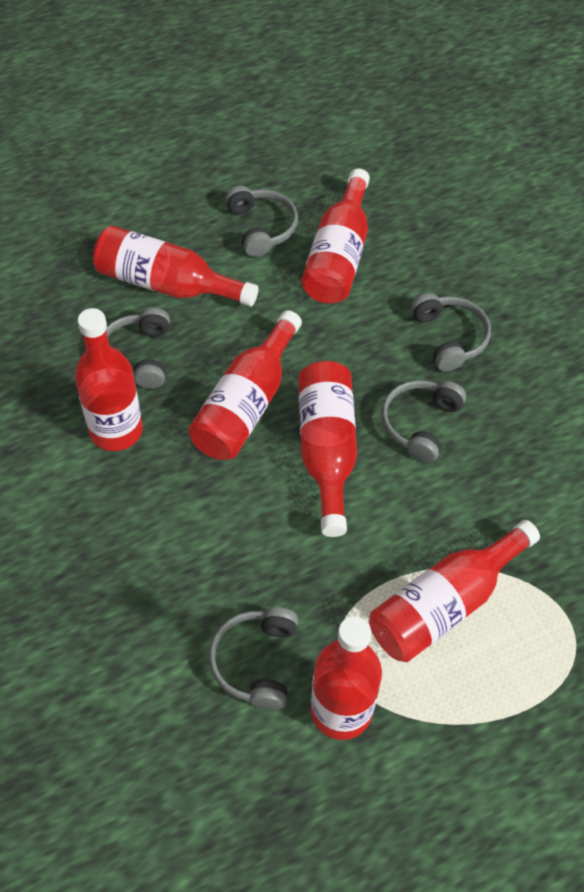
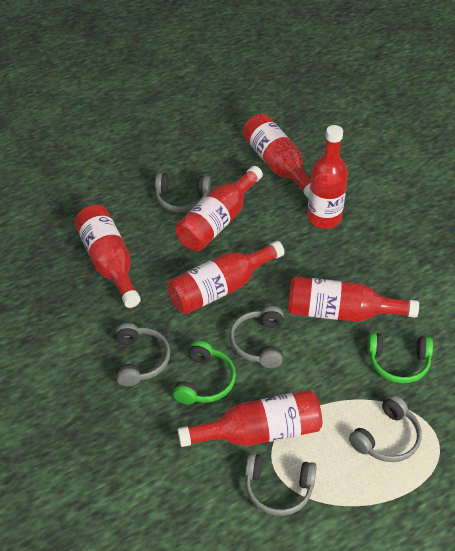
green headphones: 0 -> 2

